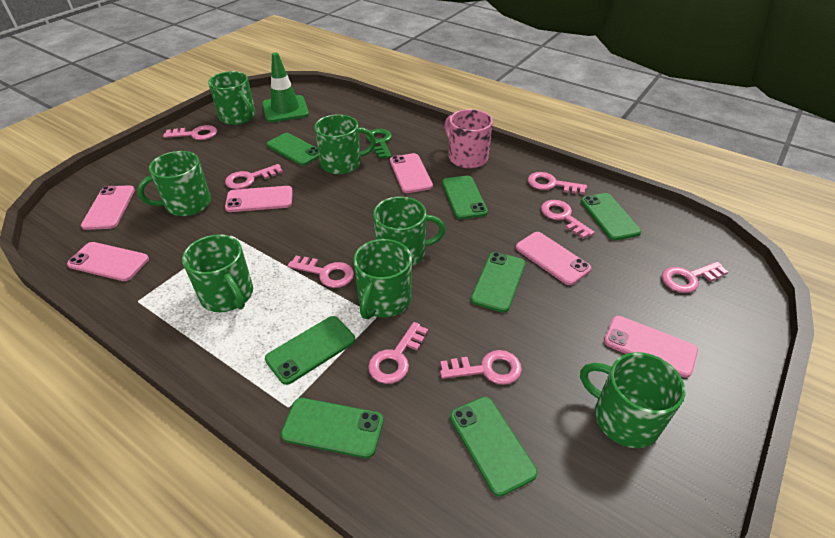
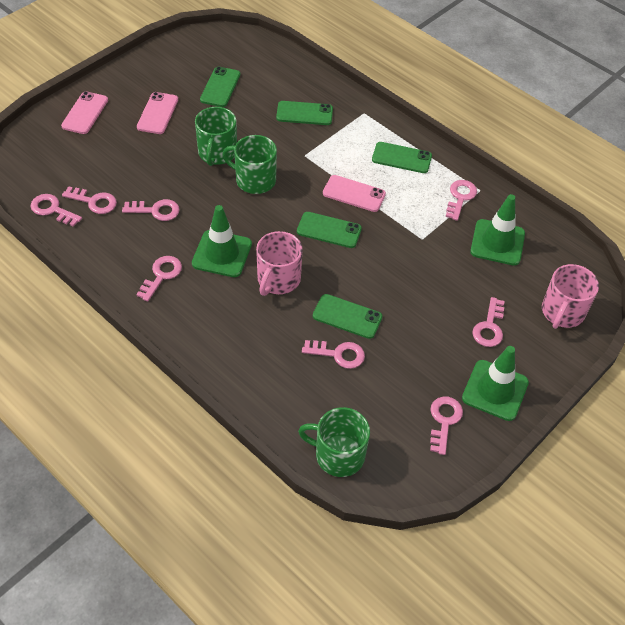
green key: 1 -> 0
green mug: 7 -> 3
green phone: 7 -> 5
green traffic cone: 1 -> 3
pink mug: 1 -> 2
pink phone: 6 -> 3

